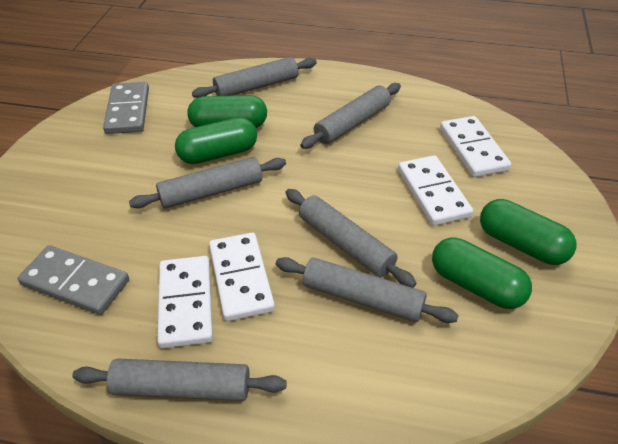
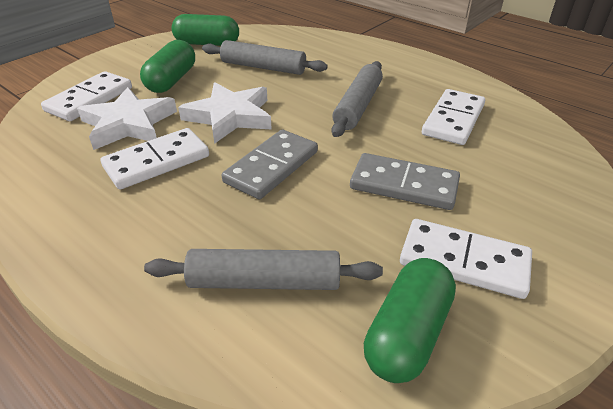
green capsule: 4 -> 3
grey rolling pin: 6 -> 3
white star: 0 -> 2

